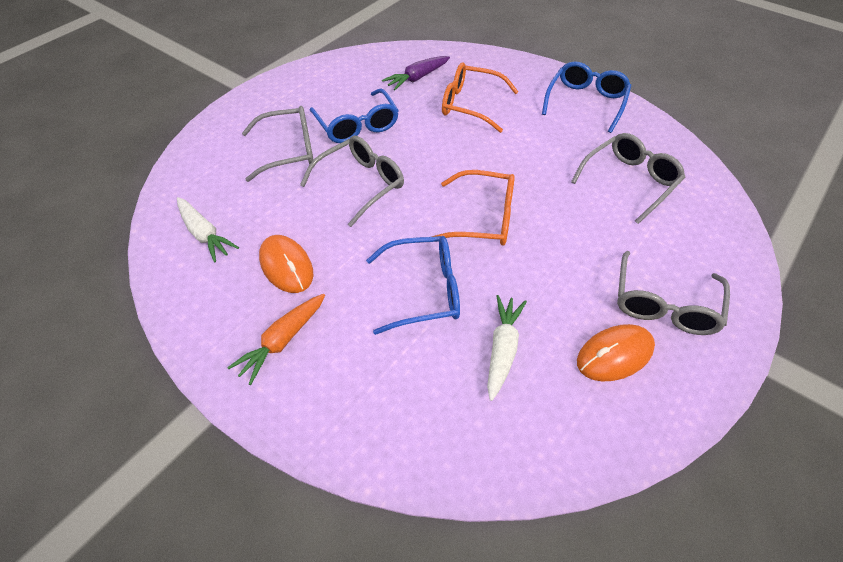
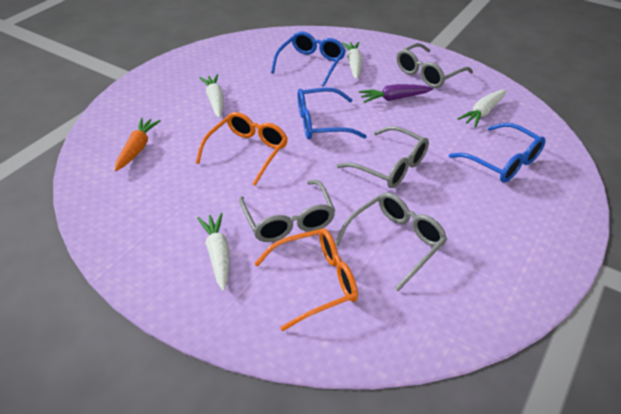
orange mouse: 2 -> 0
white carrot: 2 -> 4

